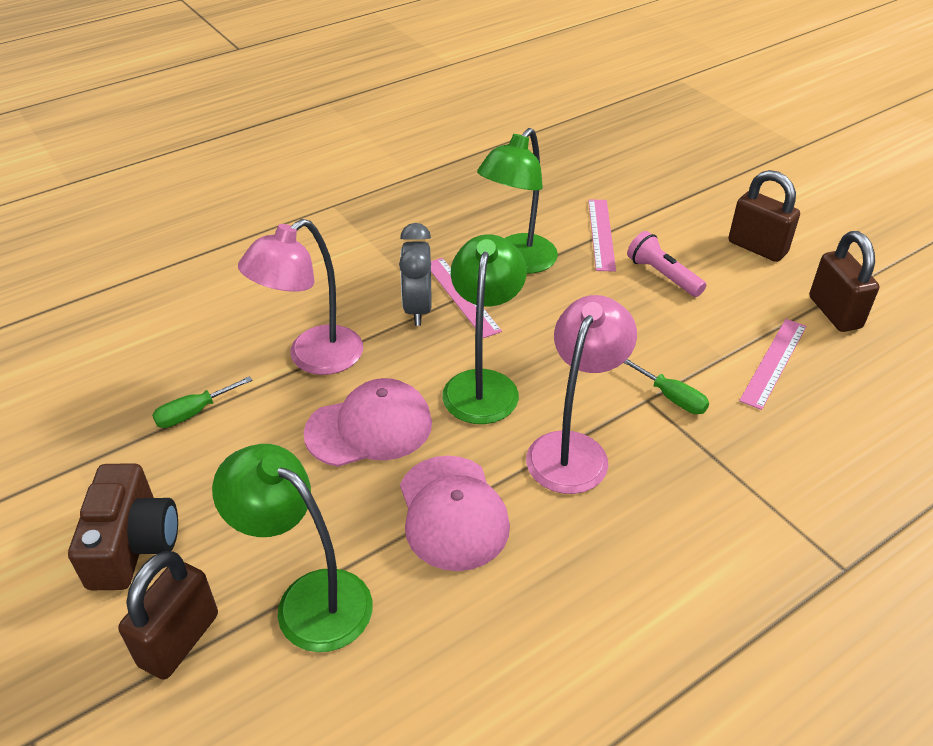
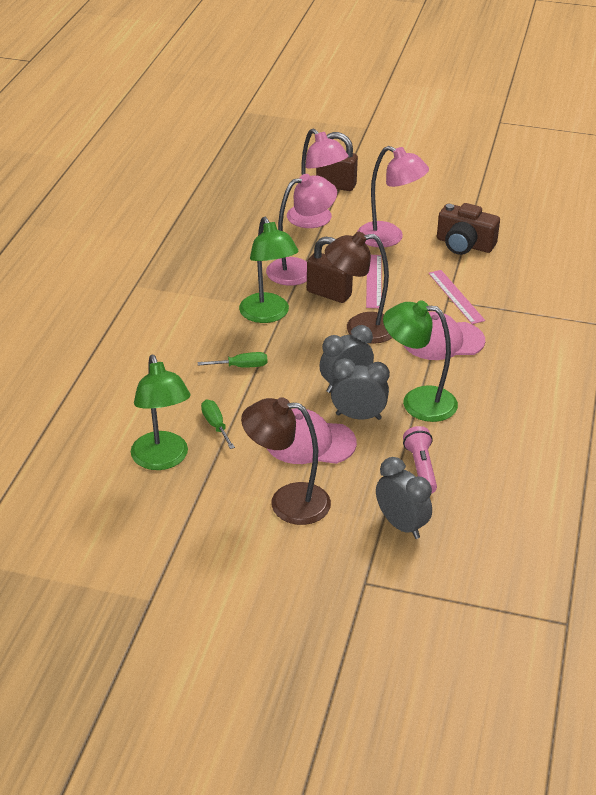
brown lamp: 0 -> 2
brown padlock: 3 -> 2
grey clock: 1 -> 3
pink lamp: 2 -> 3
pink ruler: 3 -> 2

